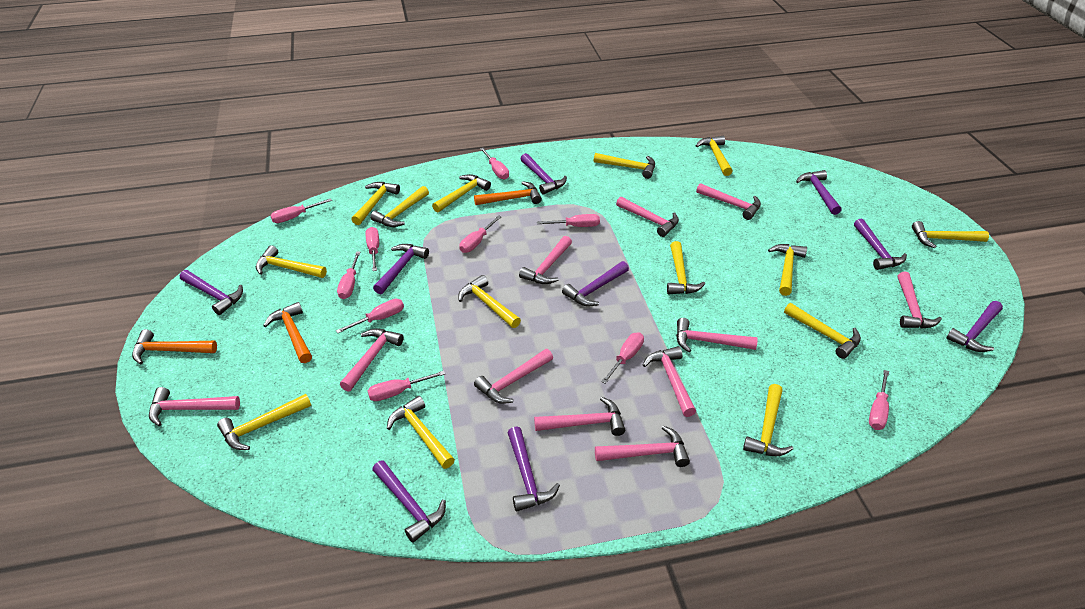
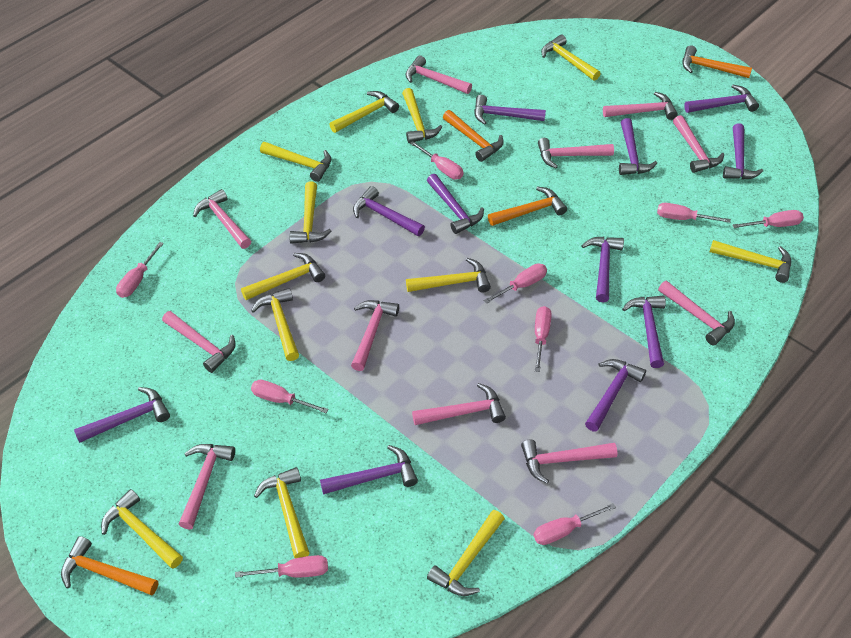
orange hammer: 3 -> 4
pink screwdriver: 10 -> 9
purple hammer: 9 -> 11
yellow hammer: 14 -> 12

